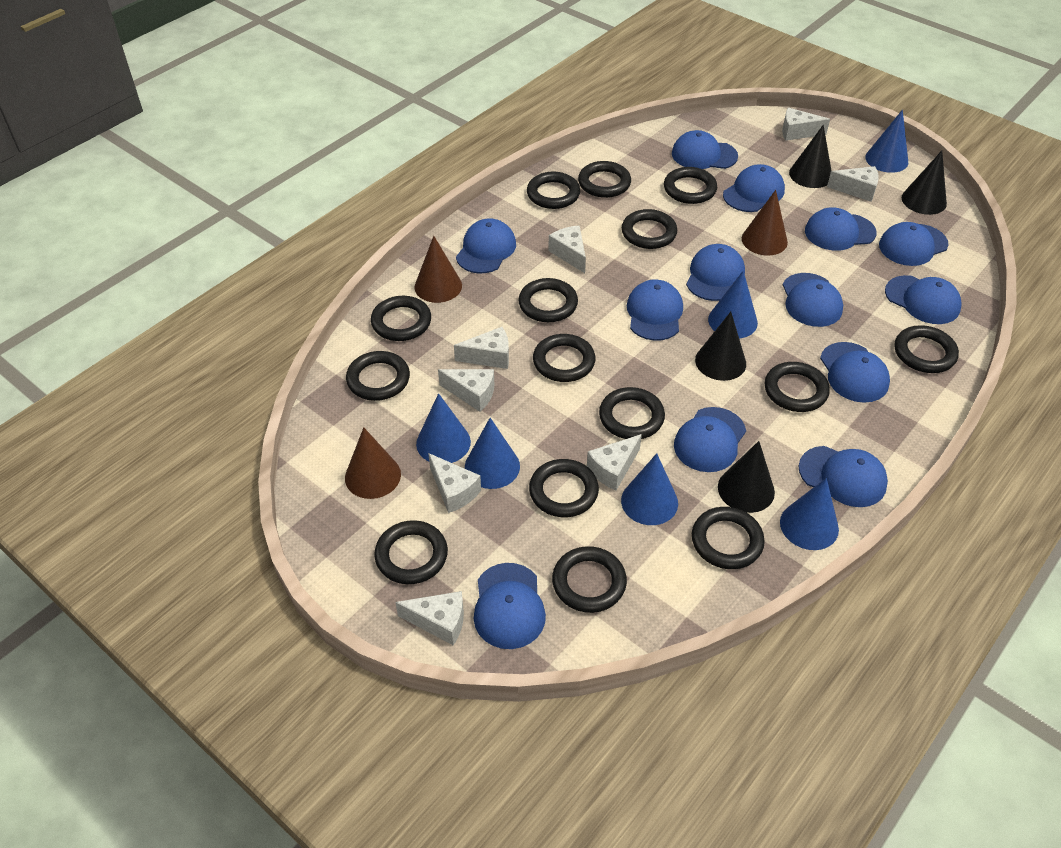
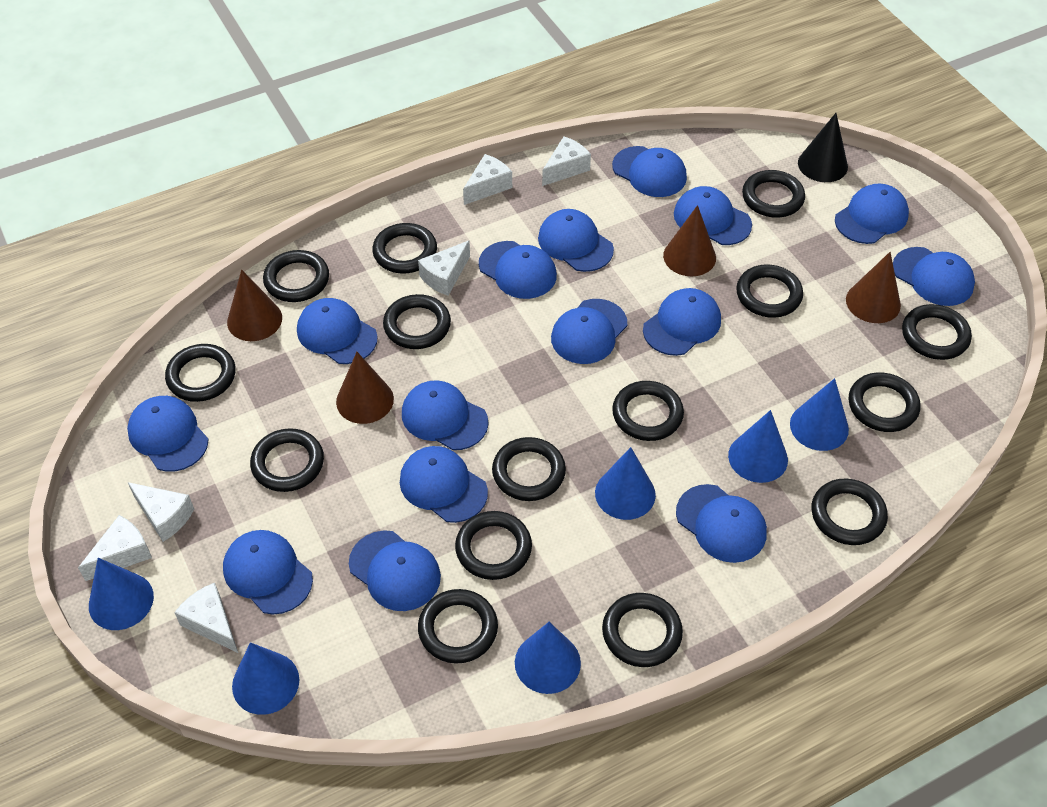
black cone: 4 -> 1
blue cap: 13 -> 15
brown cone: 3 -> 4
white cheese: 8 -> 6

